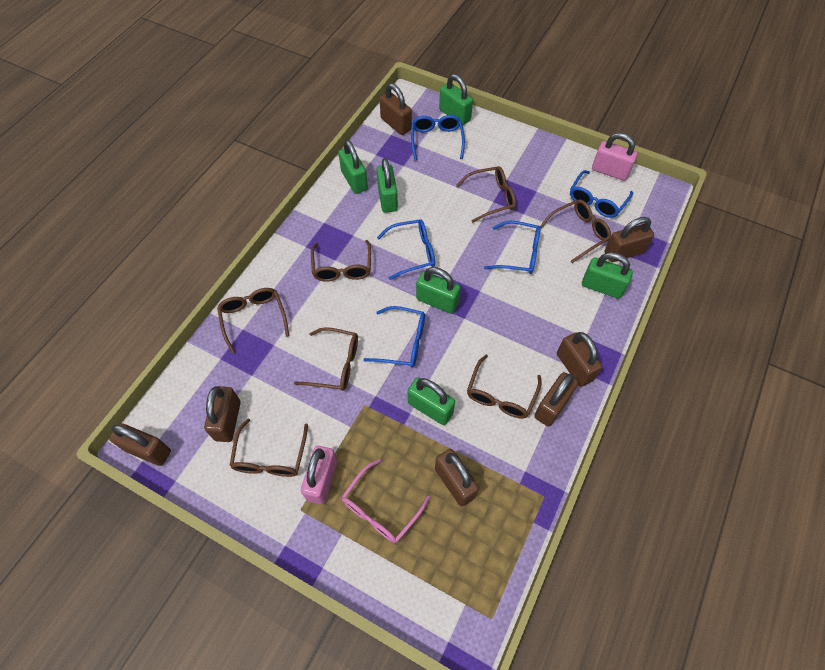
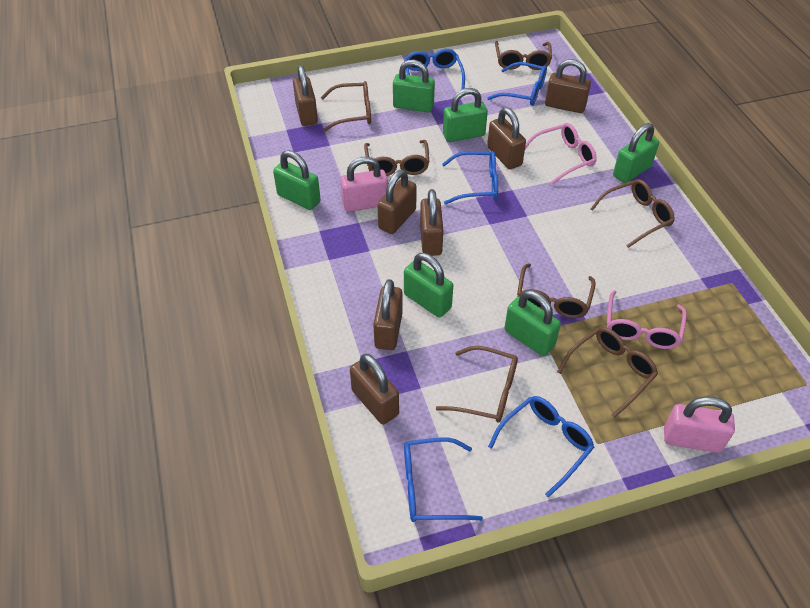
pink glasses: 1 -> 2

